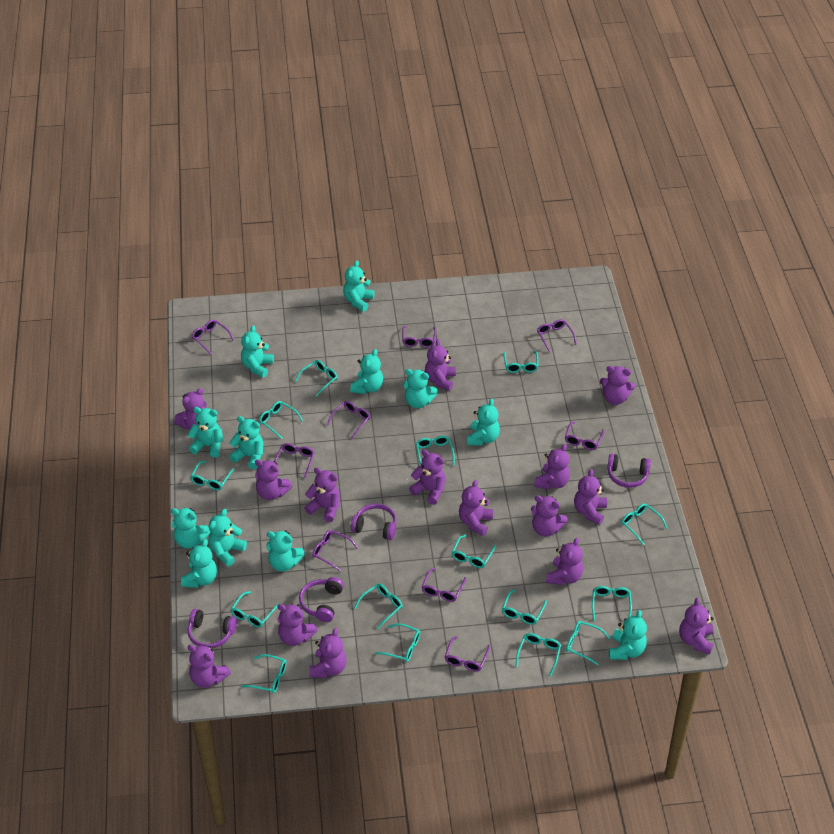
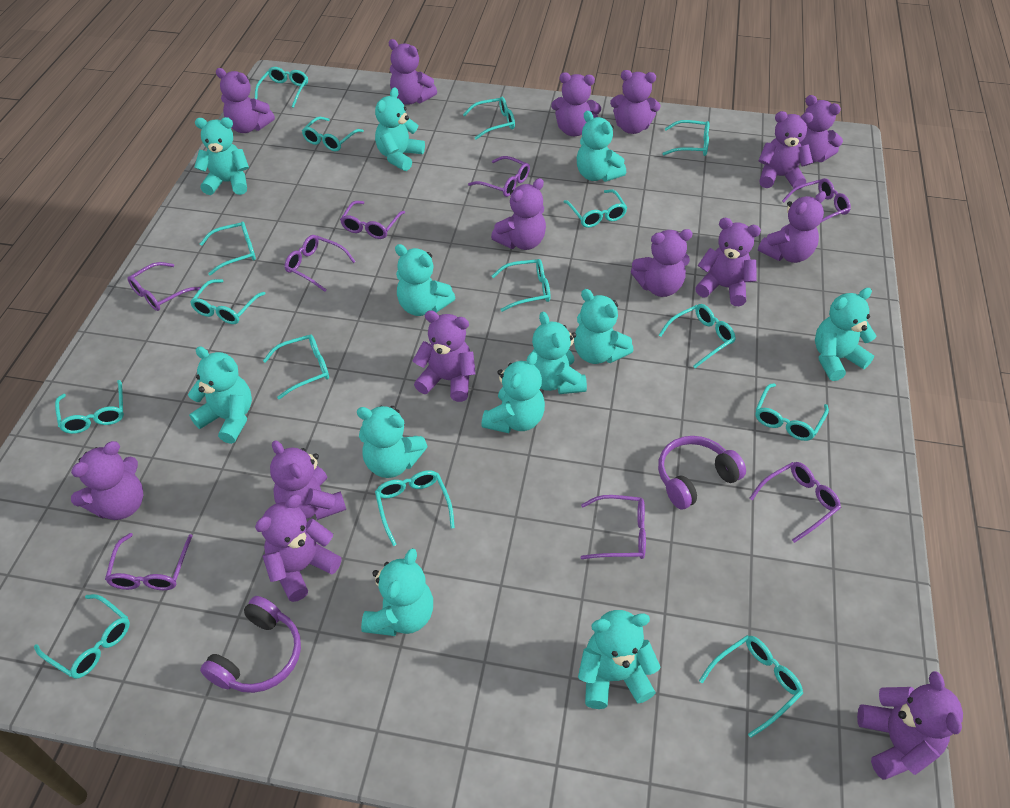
purple glasses: 9 -> 8
purple headphones: 4 -> 2

